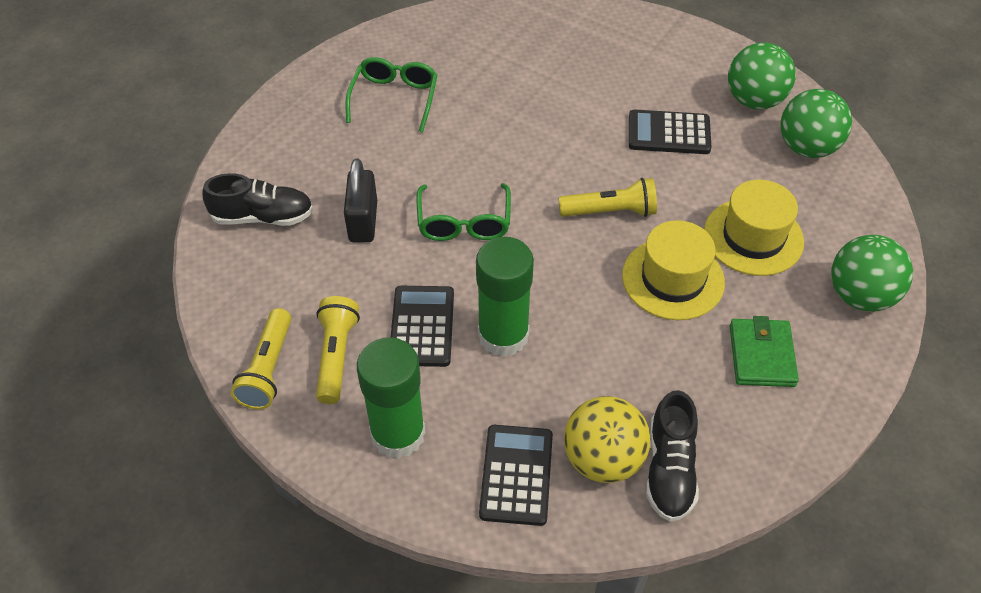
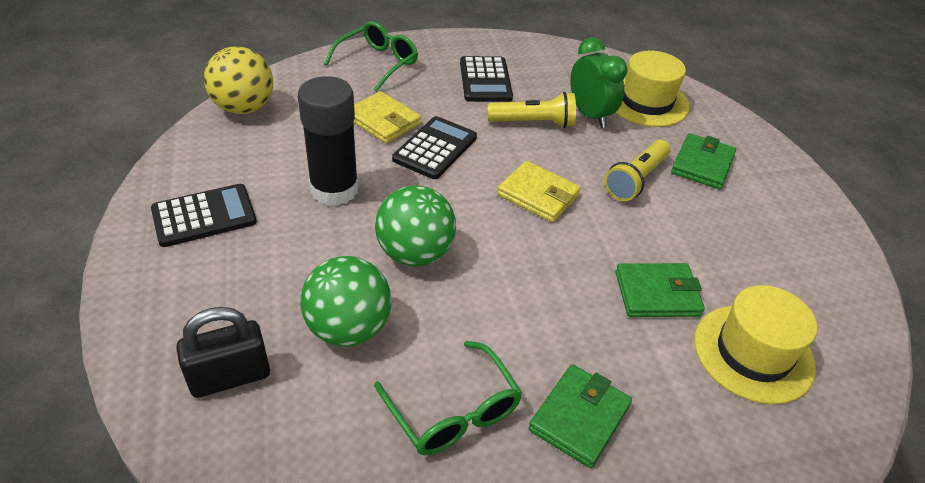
black glue stick: 0 -> 1
black shoe: 2 -> 0
green ball: 3 -> 2
green clock: 0 -> 1
green glue stick: 2 -> 0
green wallet: 1 -> 3
yellow flashlight: 3 -> 2
yellow wallet: 0 -> 2

